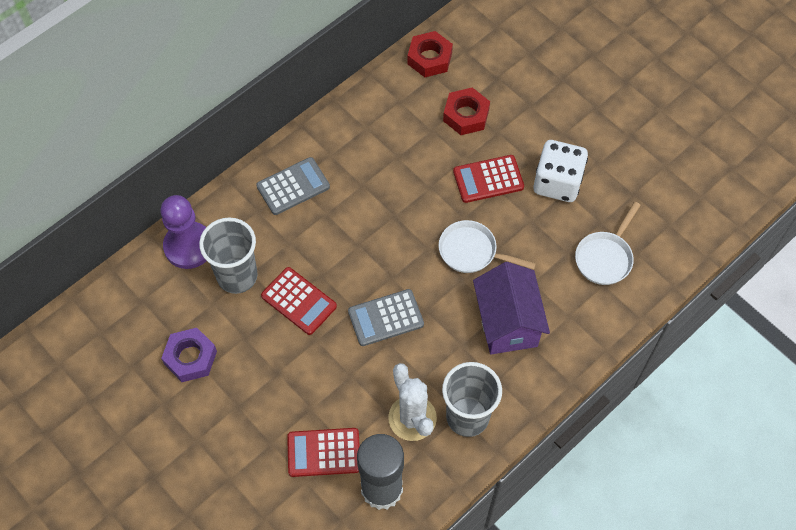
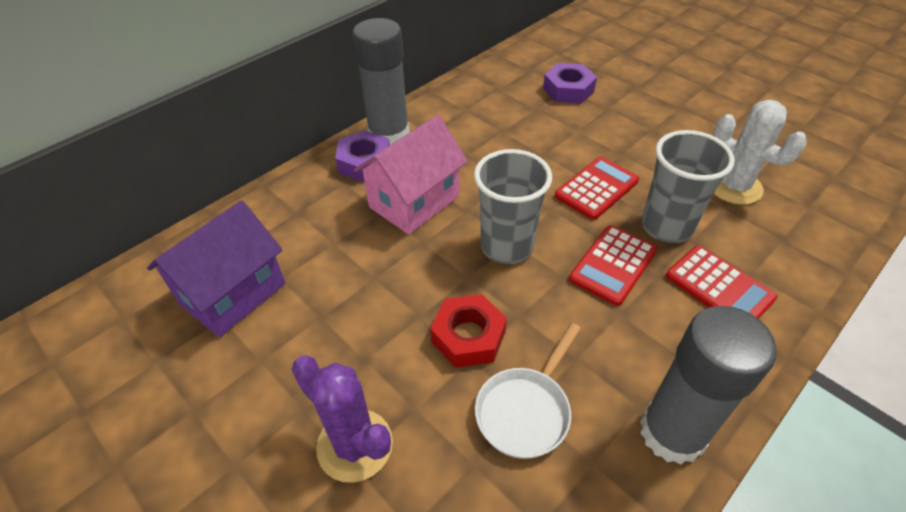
grey calculator: 2 -> 0
grey glue stick: 1 -> 2
pink house: 0 -> 1
purple cactus: 0 -> 1
purple nut: 1 -> 2
purple pawn: 1 -> 0
red nut: 2 -> 1
white dice: 1 -> 0
white pan: 2 -> 1

